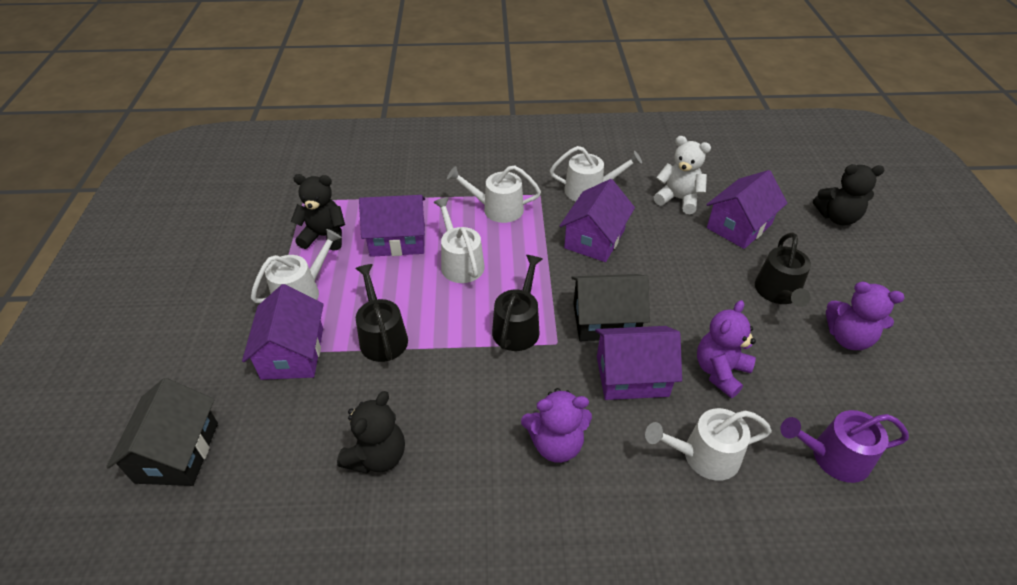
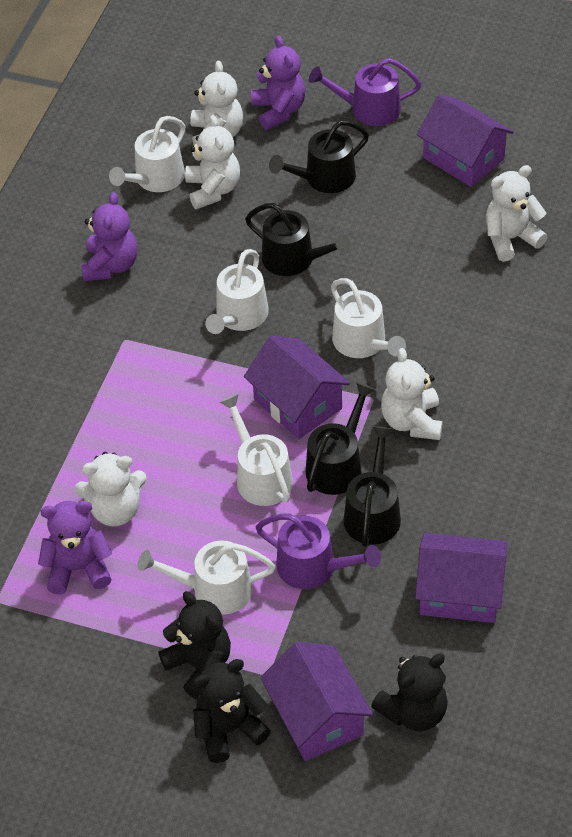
black house: 2 -> 0
black watering can: 3 -> 4
purple house: 5 -> 4
purple watering can: 1 -> 2
white teddy bear: 1 -> 5

